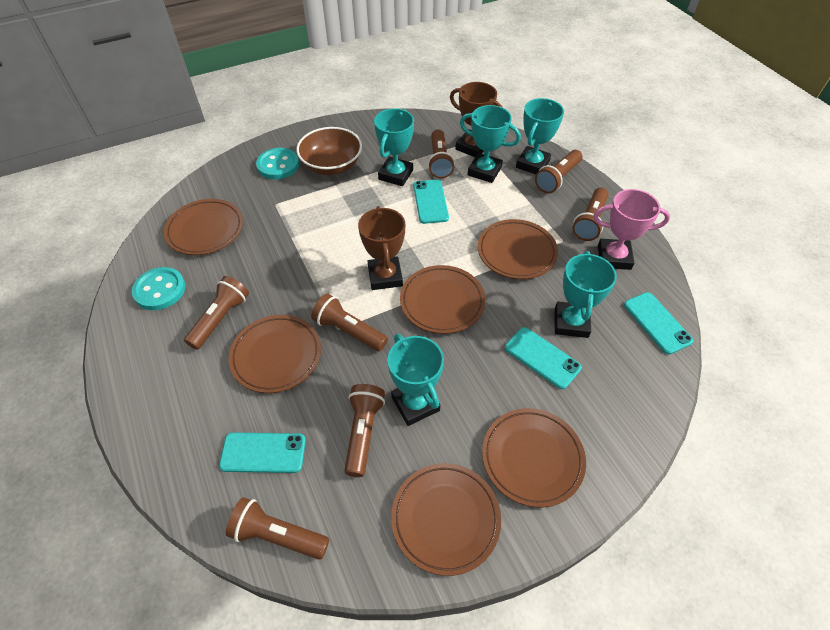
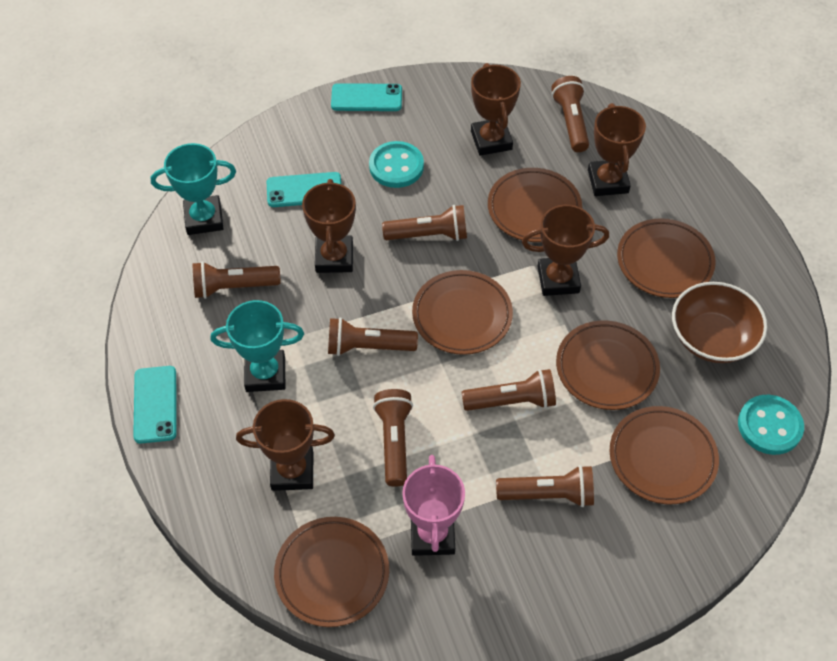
brown trophy: 2 -> 5
turquoise phone: 4 -> 3
turquoise trophy: 5 -> 2

